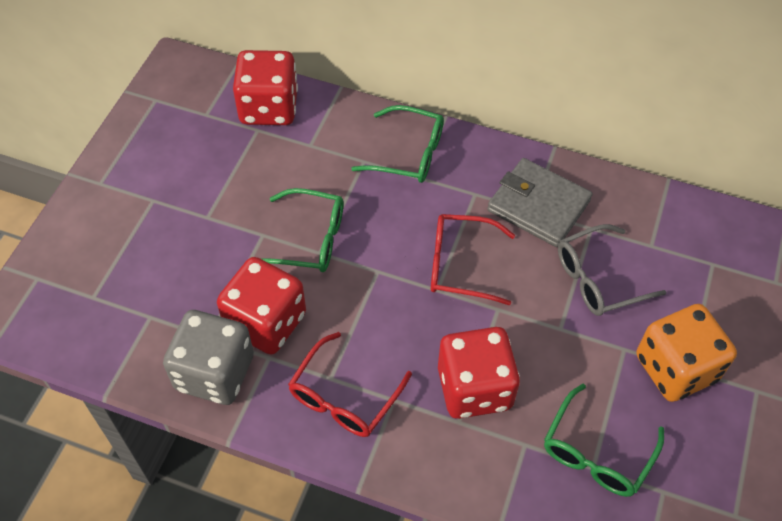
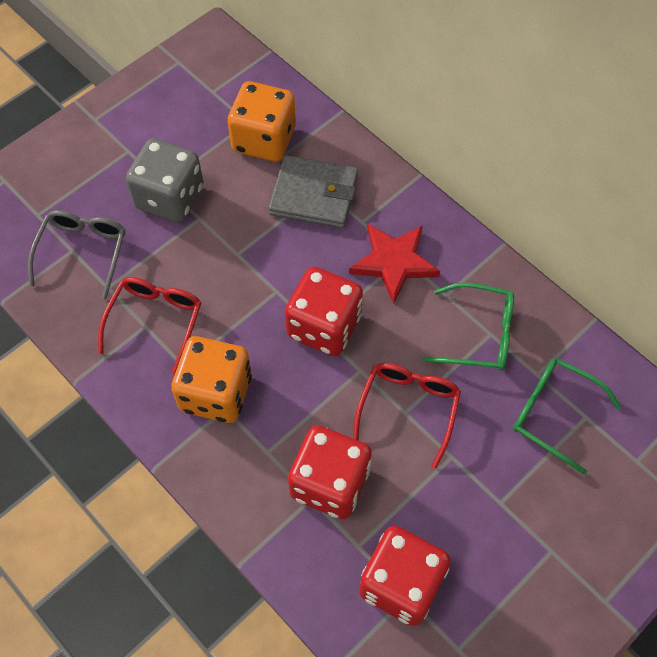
green glasses: 3 -> 2
orange dice: 1 -> 2
red star: 0 -> 1

